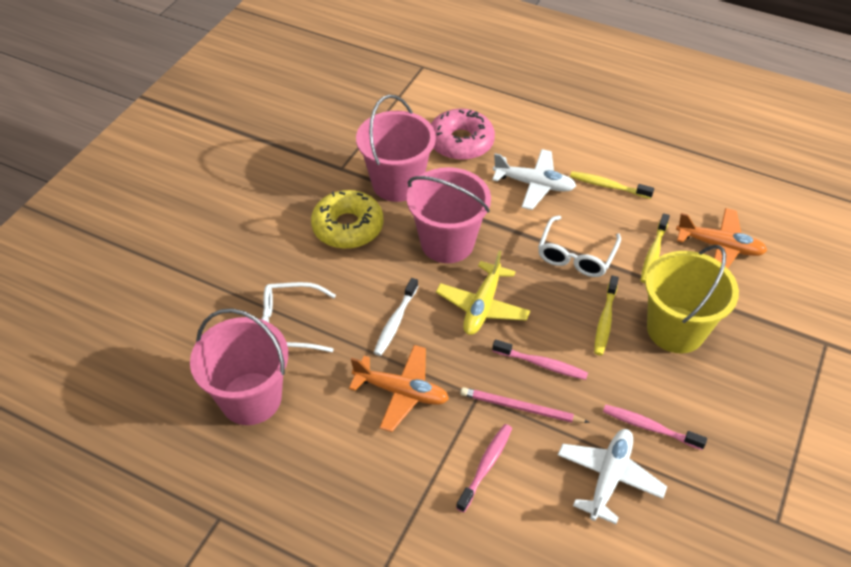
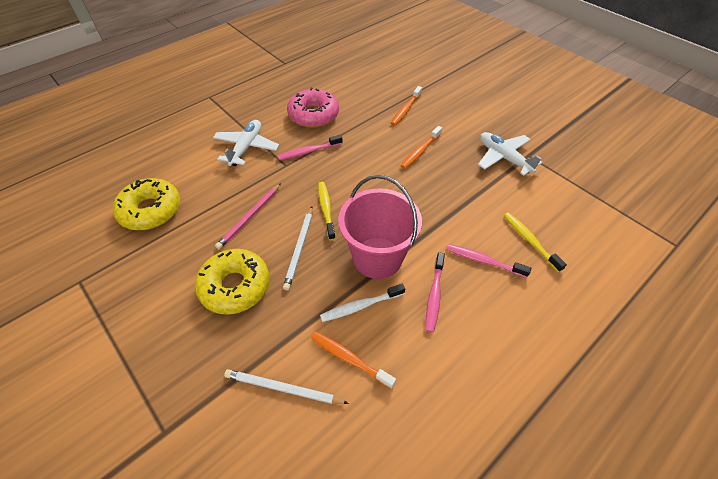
orange plane: 2 -> 0
orange toothbrush: 0 -> 3
pink bucket: 3 -> 1
white glasses: 2 -> 0
white pencil: 0 -> 2
yellow bucket: 1 -> 0
yellow donut: 1 -> 2
yellow plane: 1 -> 0
yellow toothbrush: 3 -> 2

